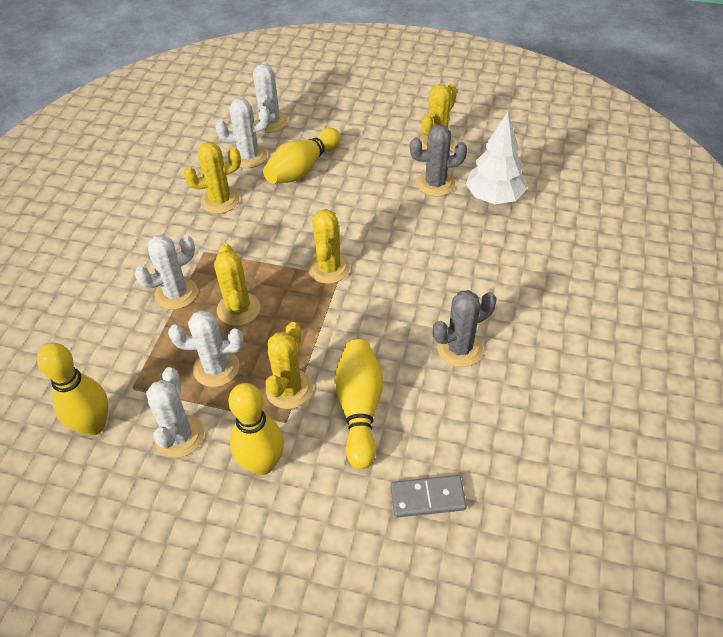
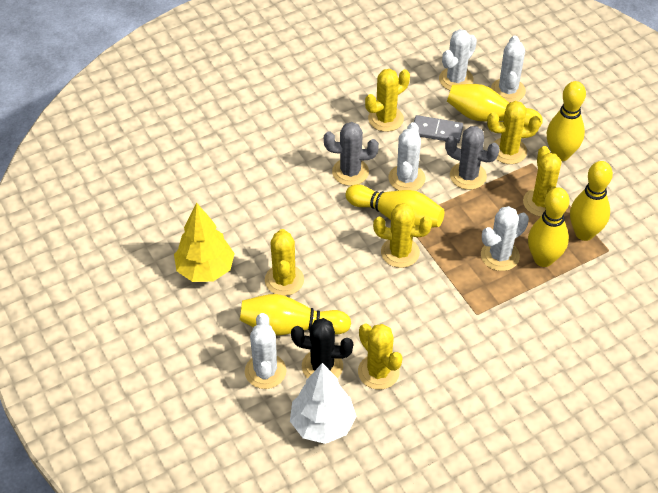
black cactus: 0 -> 1
yellow bowling pin: 4 -> 6
yellow cactus: 5 -> 6
yellow tree: 0 -> 1

